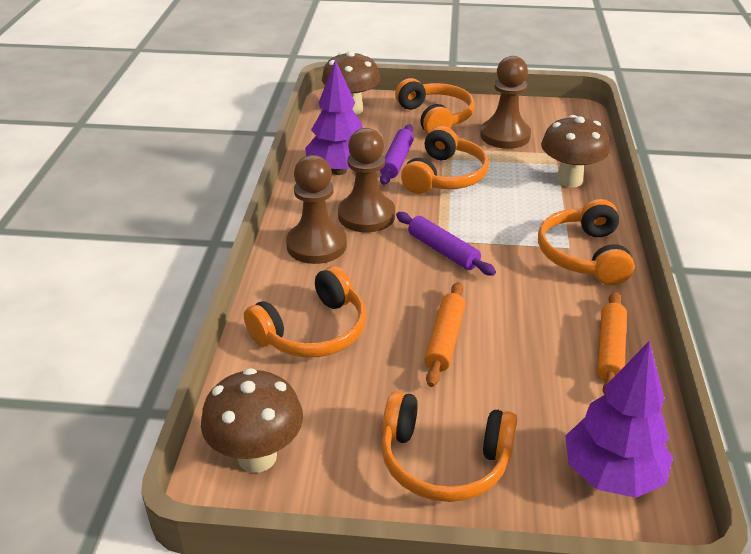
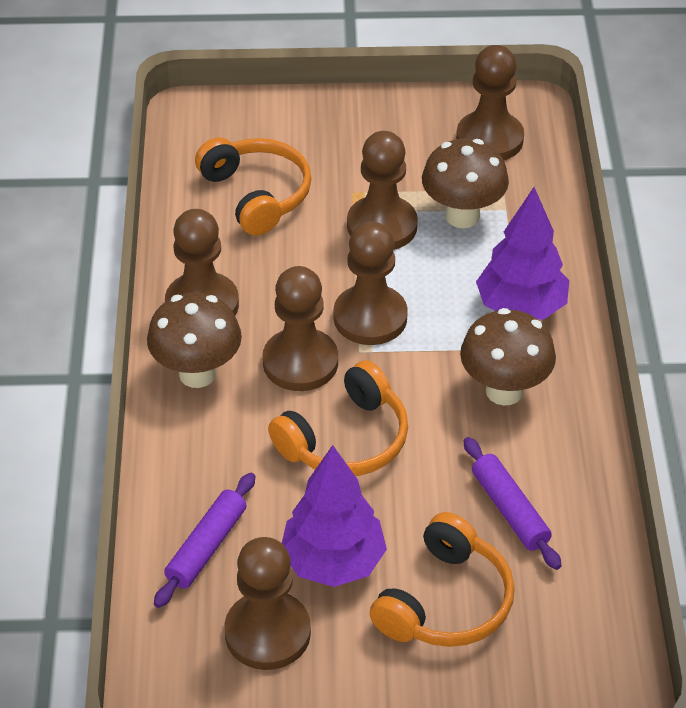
brown pawn: 3 -> 6
orange headphones: 5 -> 3
orange rolling pin: 2 -> 0

